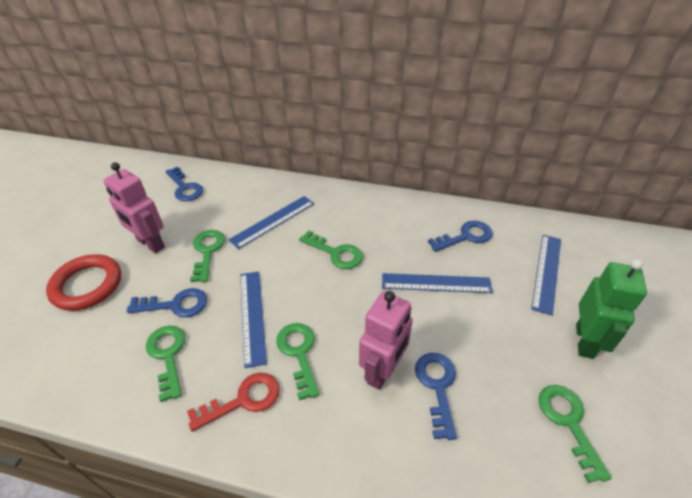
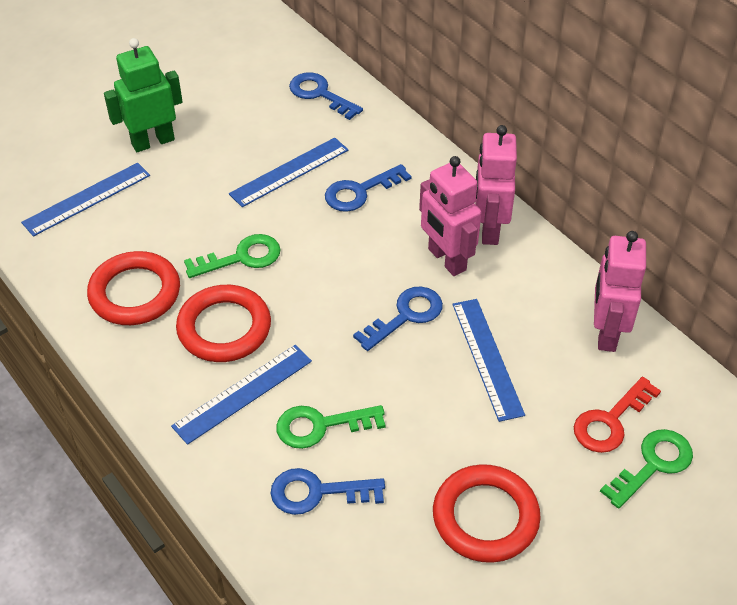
green key: 5 -> 3
pink robot: 2 -> 3
red ring: 1 -> 3

